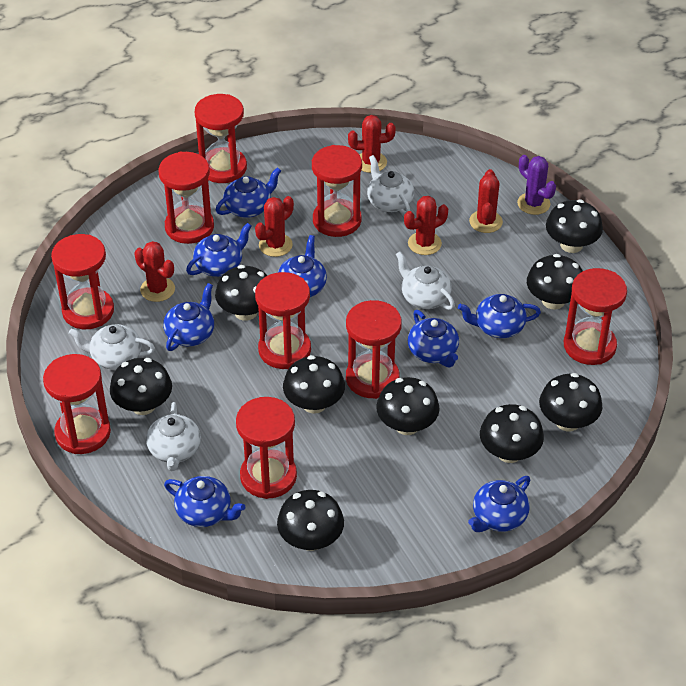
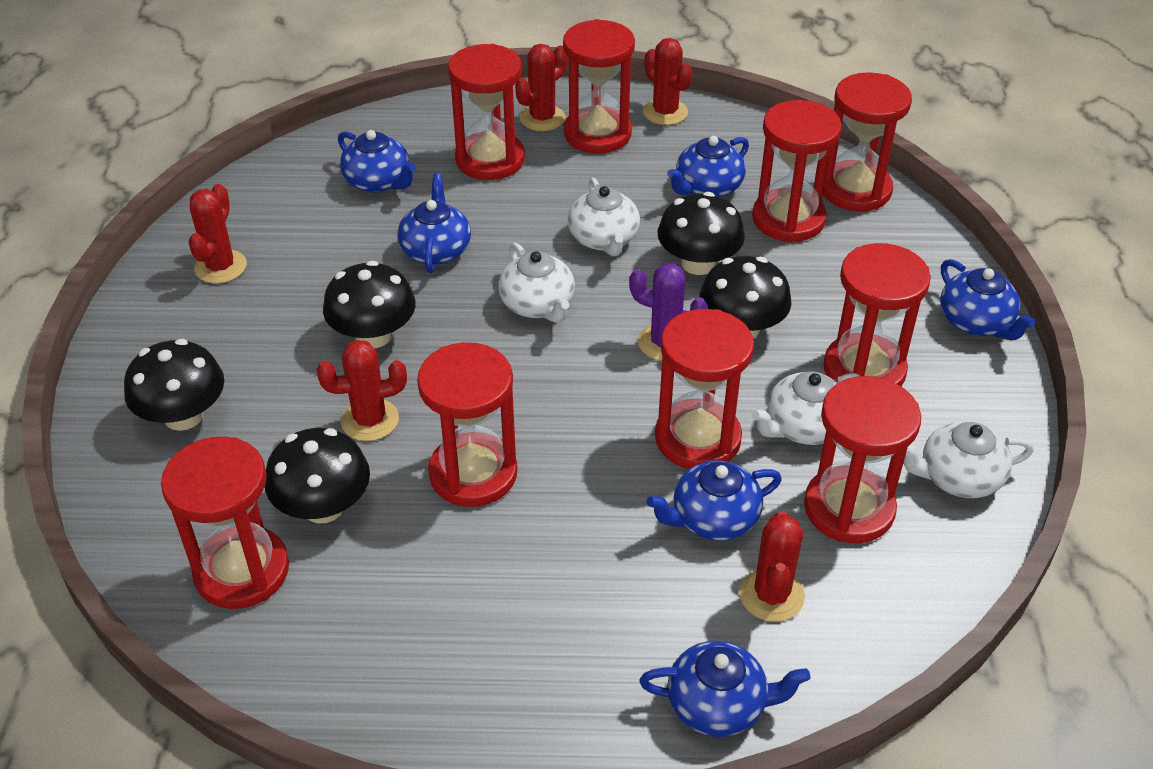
black mushroom: 9 -> 5
blue teapot: 8 -> 6

